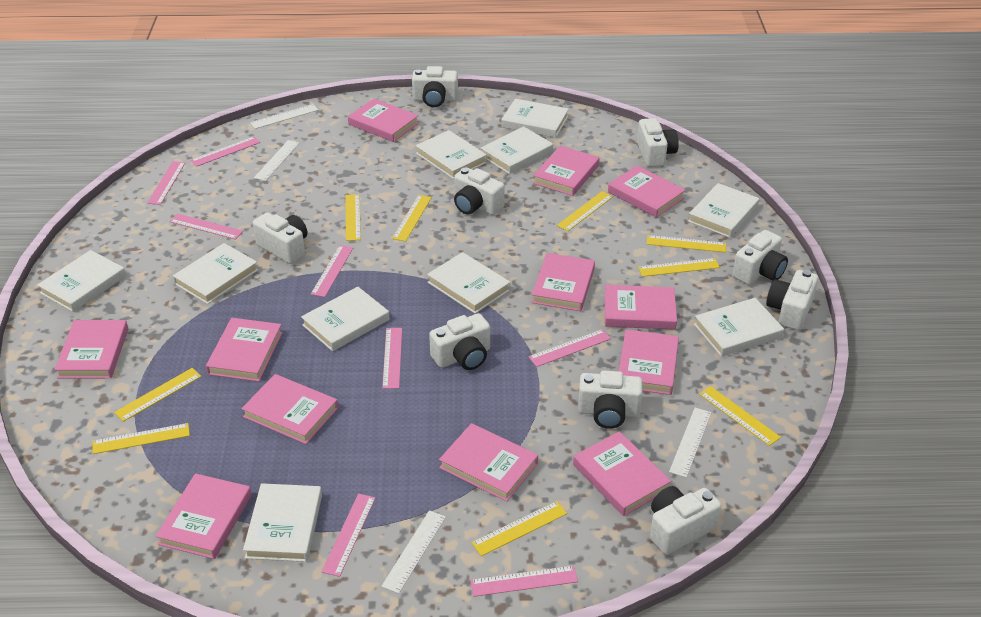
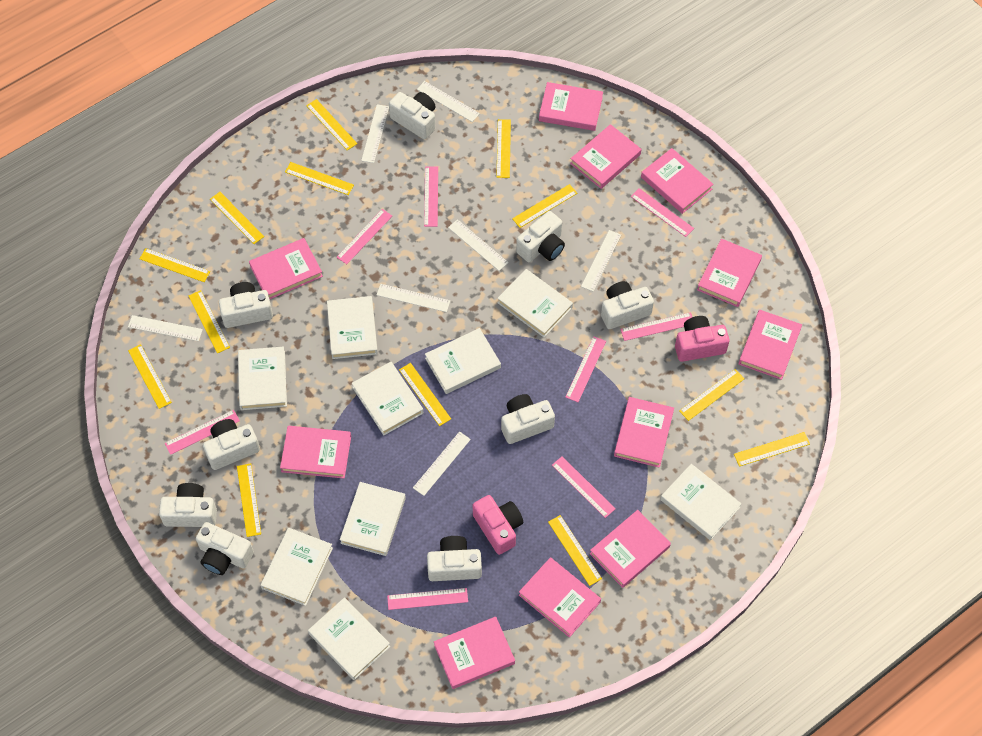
pink book: 12 -> 11
pink camera: 0 -> 2
white book: 10 -> 9
white ruler: 4 -> 7
yellow ruler: 9 -> 13

